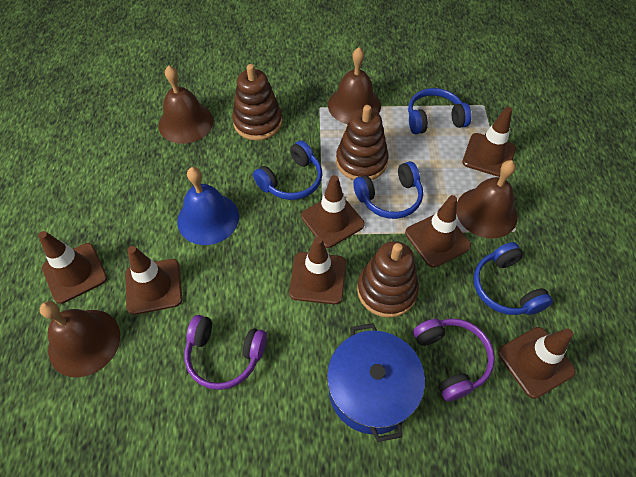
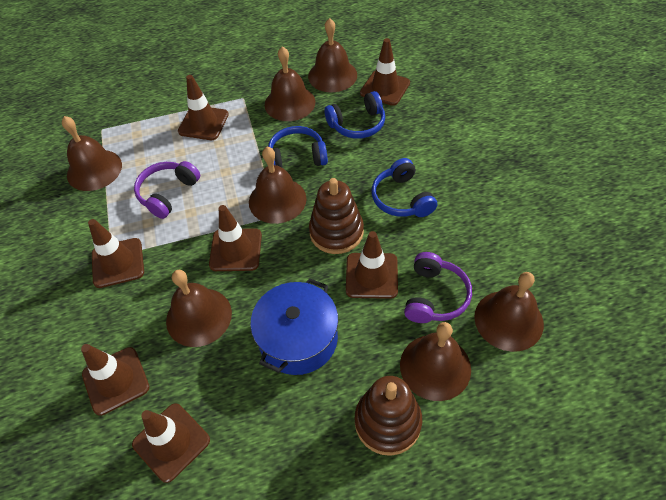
blue bell: 1 -> 0
blue headphones: 4 -> 3
brown bell: 4 -> 7
brown stacking toy: 3 -> 2

